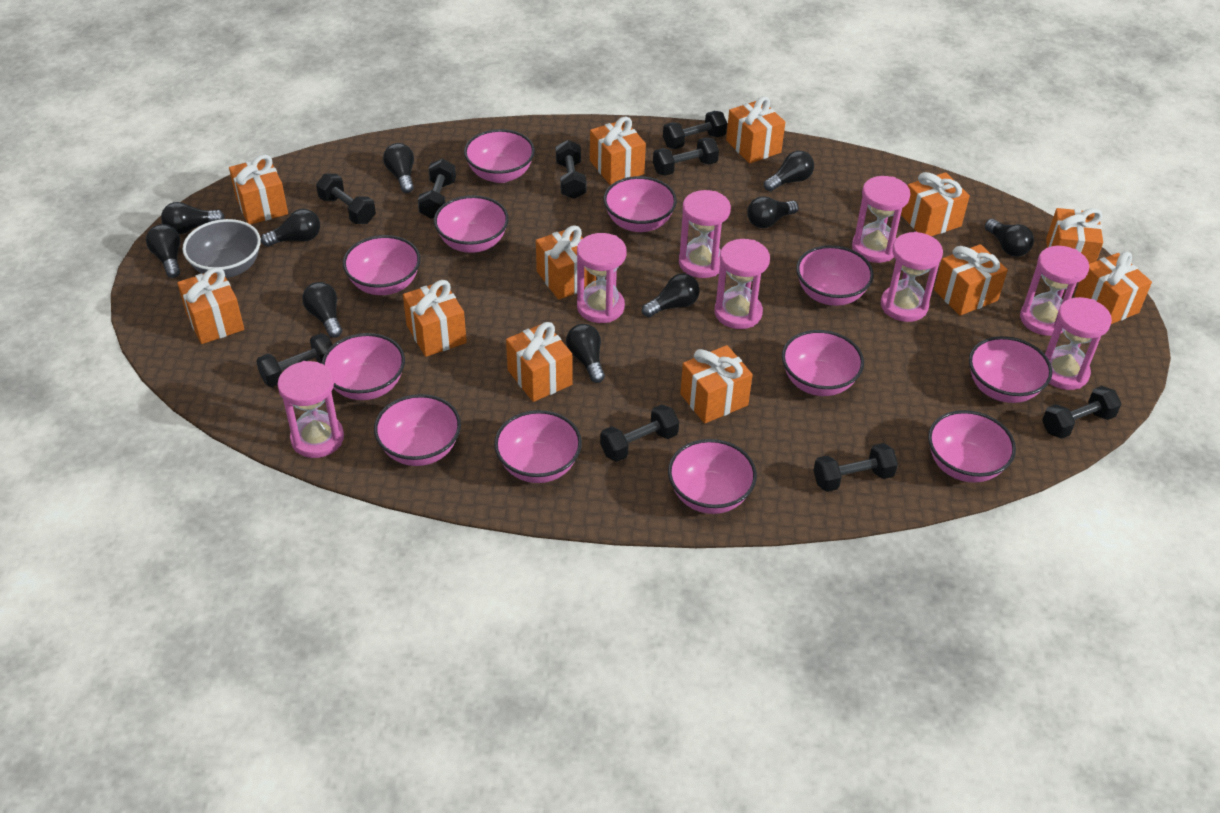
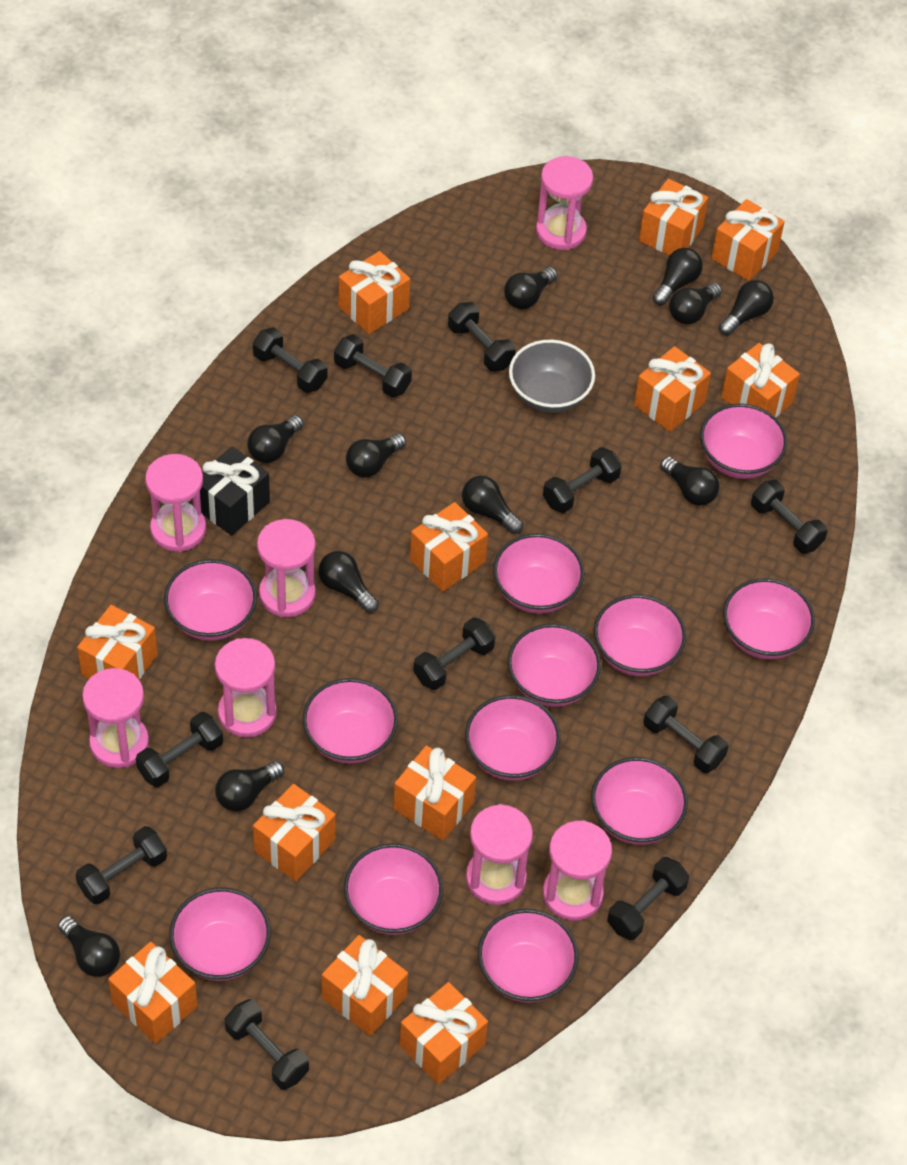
black dumbbell: 9 -> 11
black gift: 0 -> 1
black light bulb: 10 -> 11
pink hourglass: 8 -> 7

